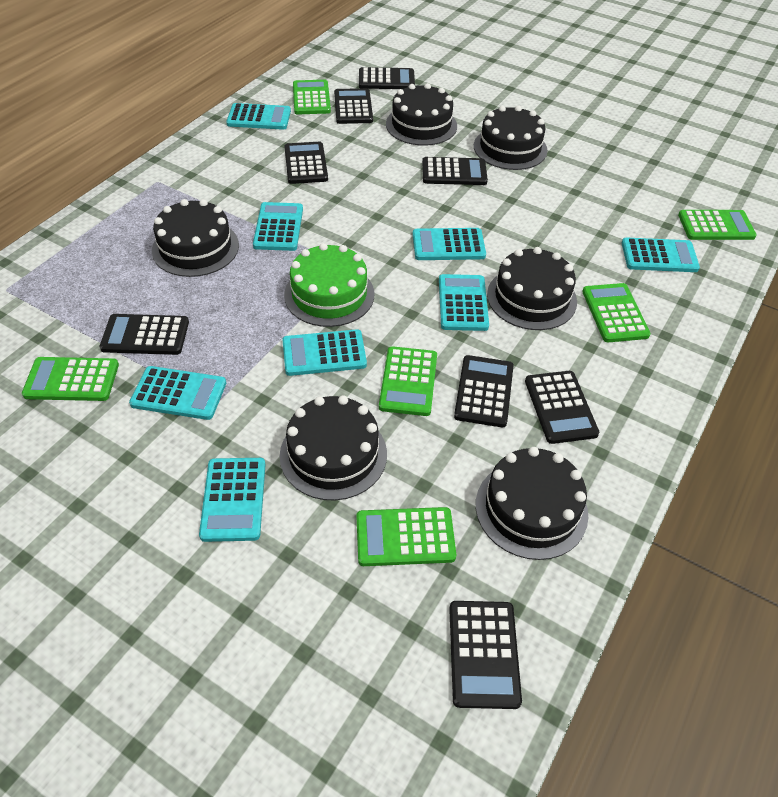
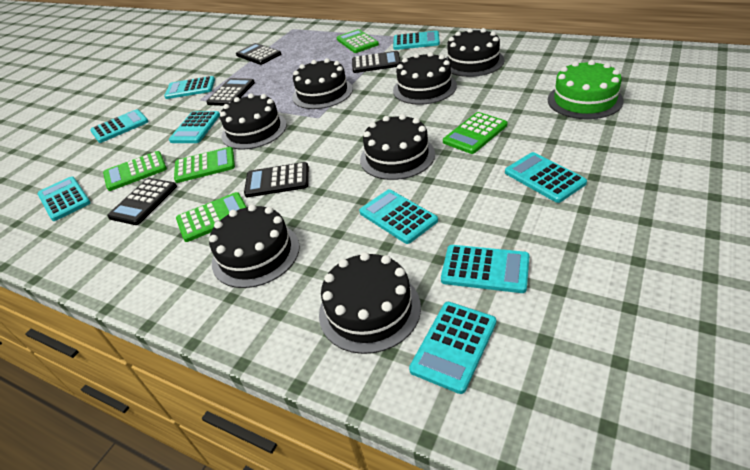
black cake: 6 -> 7
black calculator: 8 -> 5
green calculator: 6 -> 5
turquoise calculator: 8 -> 9

